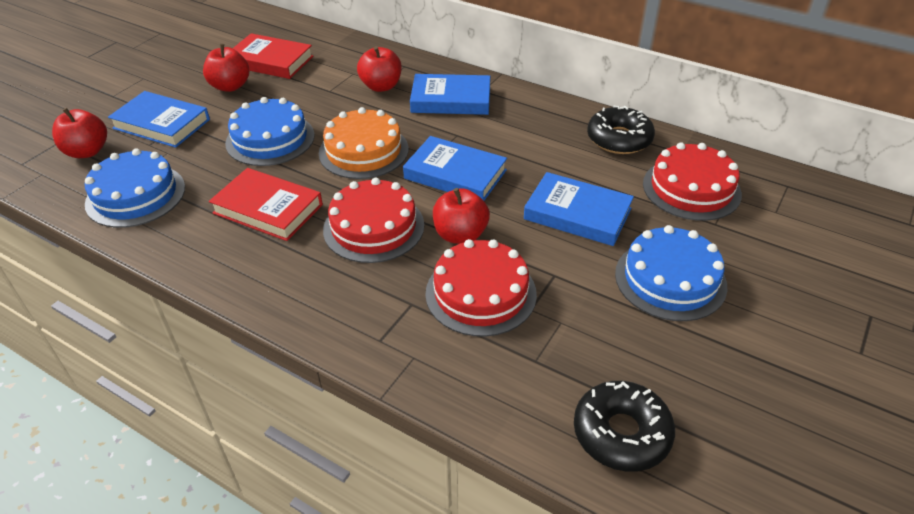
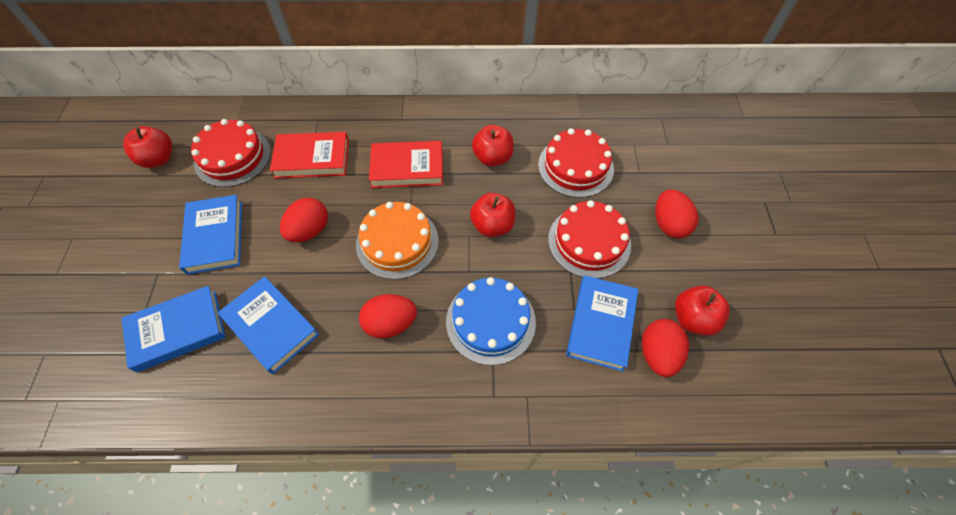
black donut: 2 -> 0
blue cake: 3 -> 1
red egg: 0 -> 4

